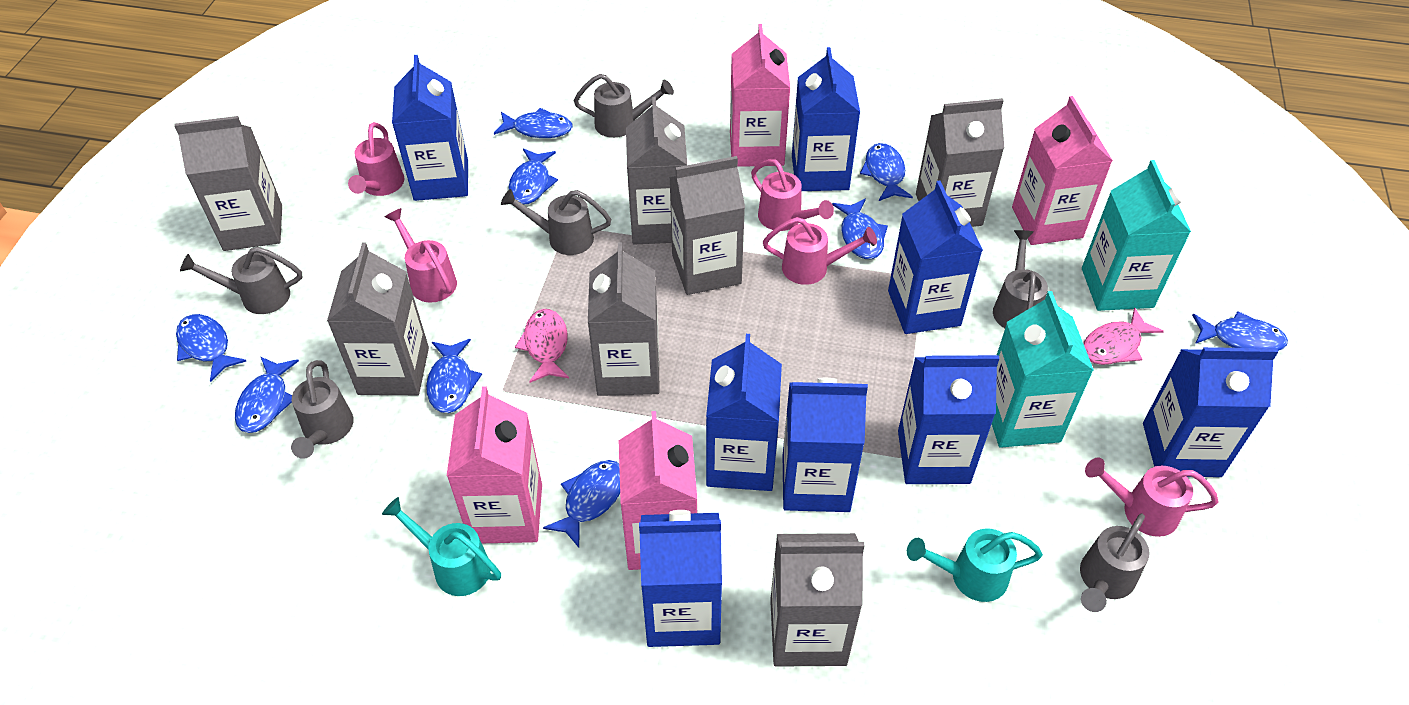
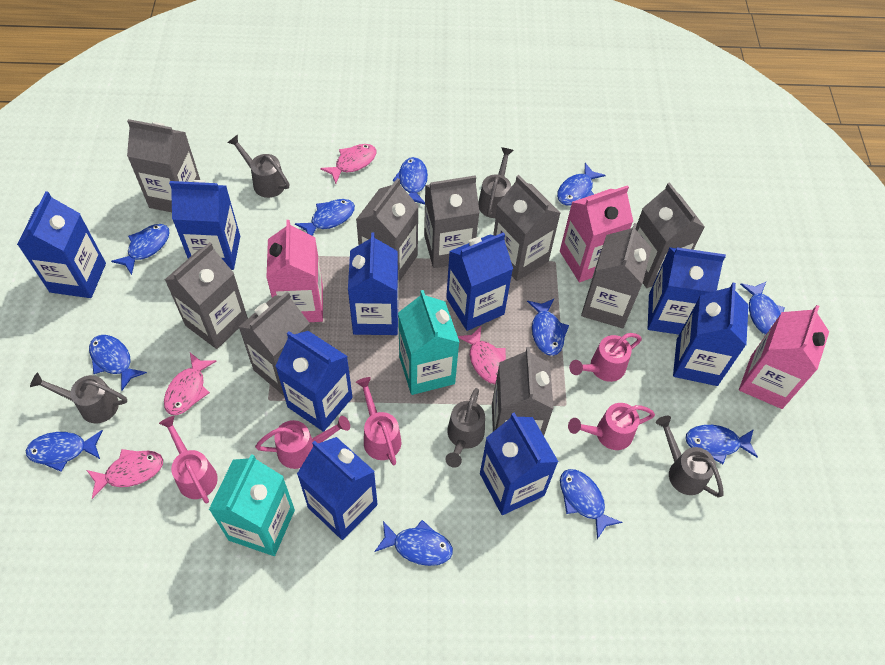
blue carton: 8 -> 9
blue fish: 9 -> 11
grey carton: 7 -> 9
grey watering can: 6 -> 5
pink carton: 4 -> 3
pink fish: 2 -> 4
turquoise watering can: 2 -> 0

